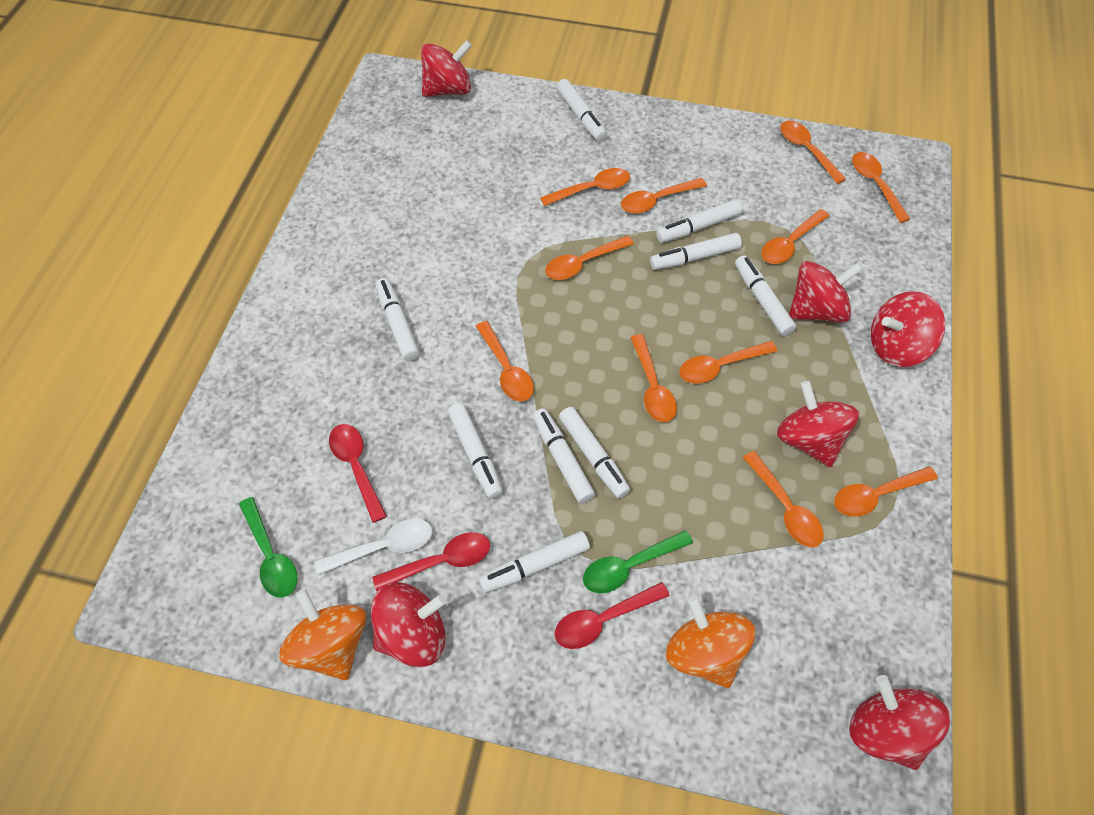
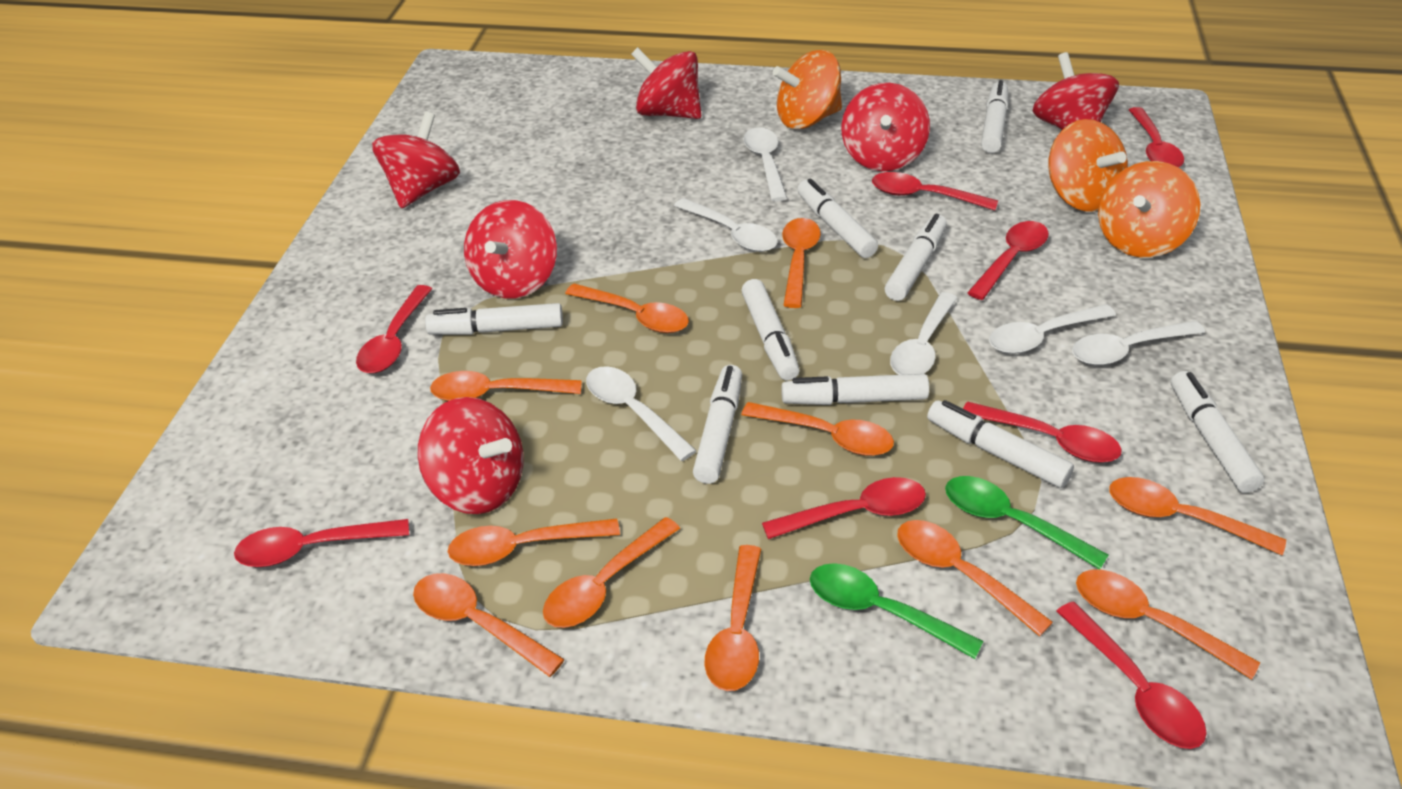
orange spinning top: 2 -> 3
red spoon: 3 -> 8
white spoon: 1 -> 6

